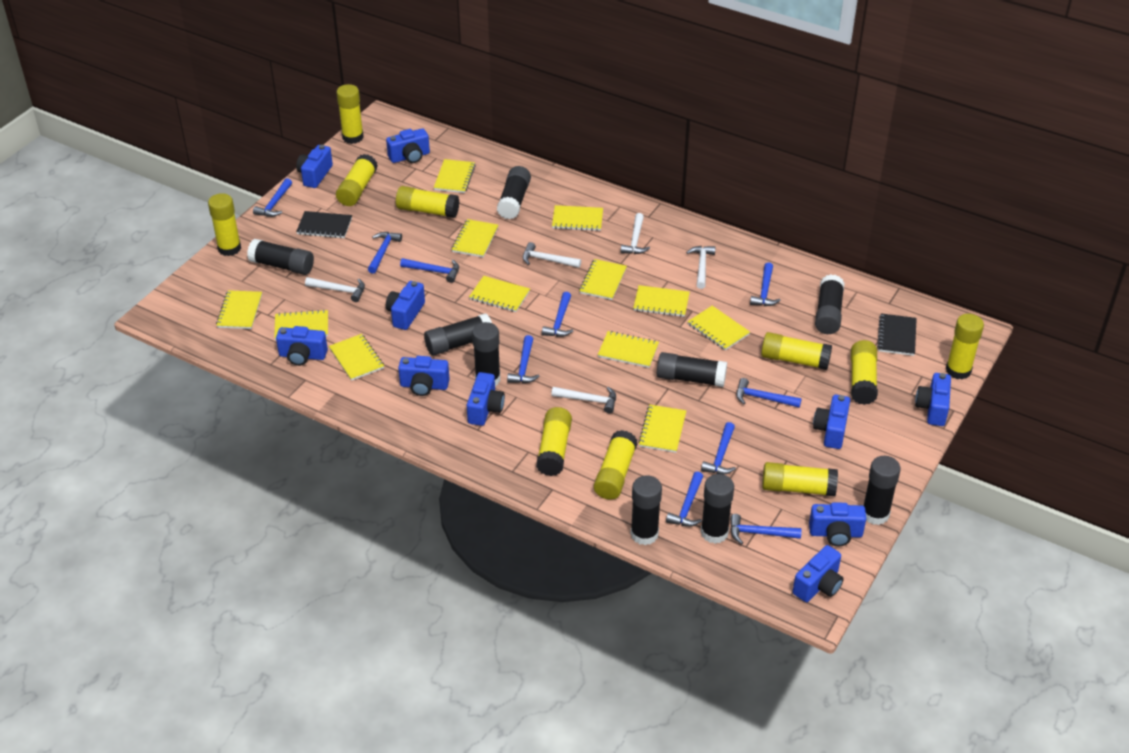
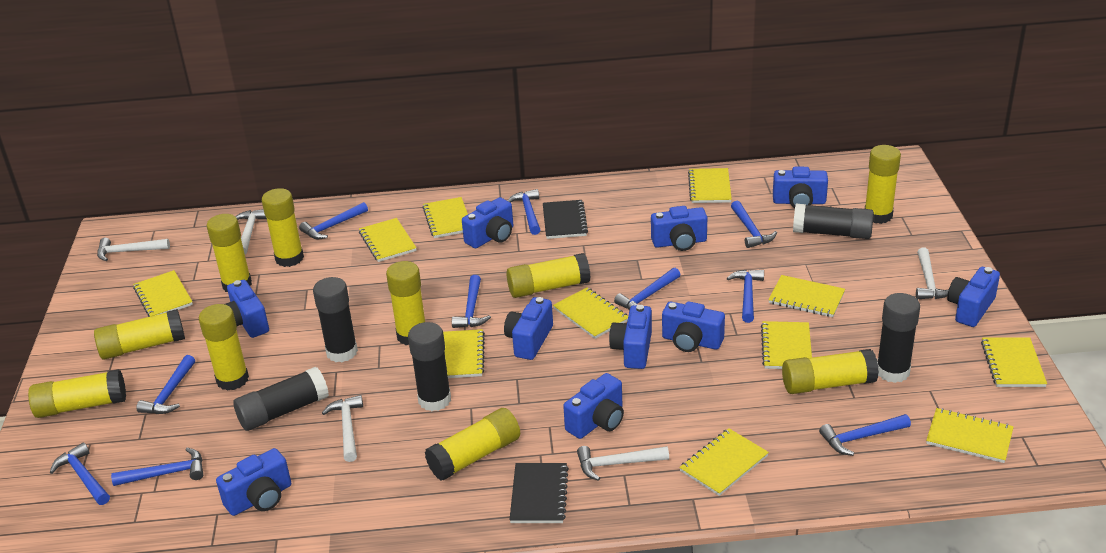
black glue stick: 9 -> 5
yellow notebook: 12 -> 11

